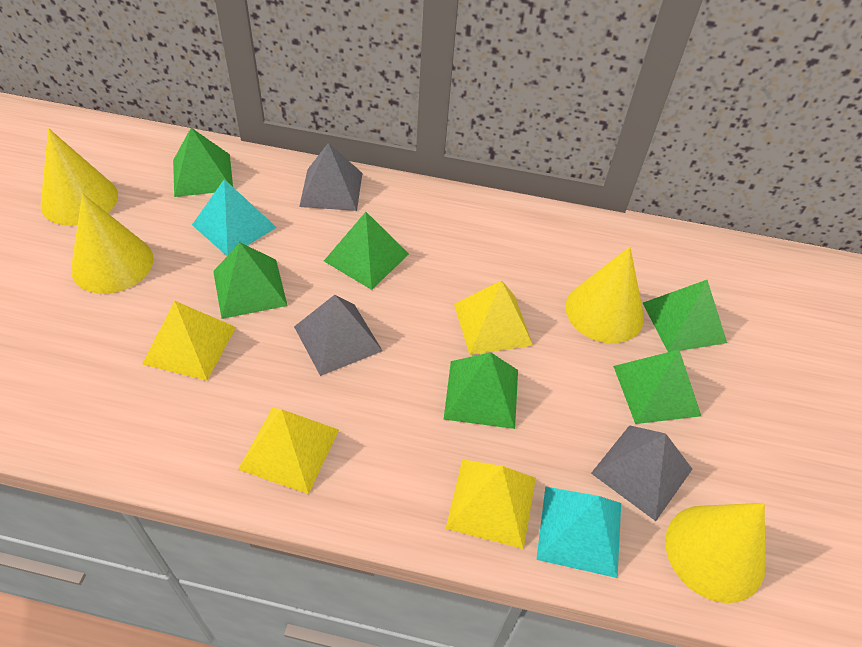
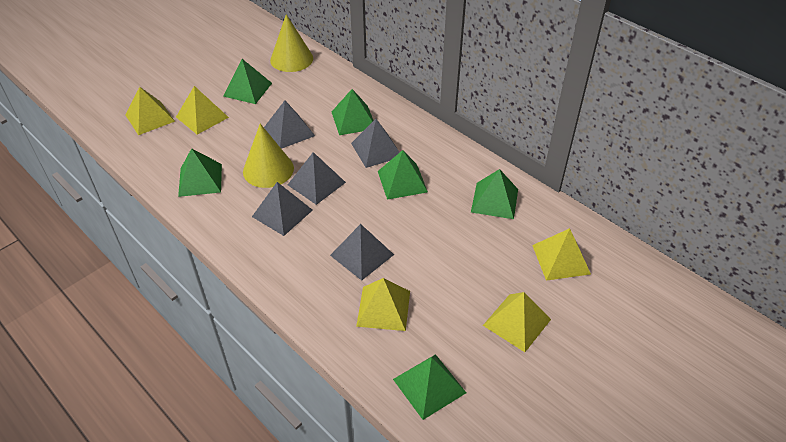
grey pyramid: 3 -> 5
turquoise pyramid: 2 -> 0
yellow cone: 4 -> 2
yellow pyramid: 4 -> 5

